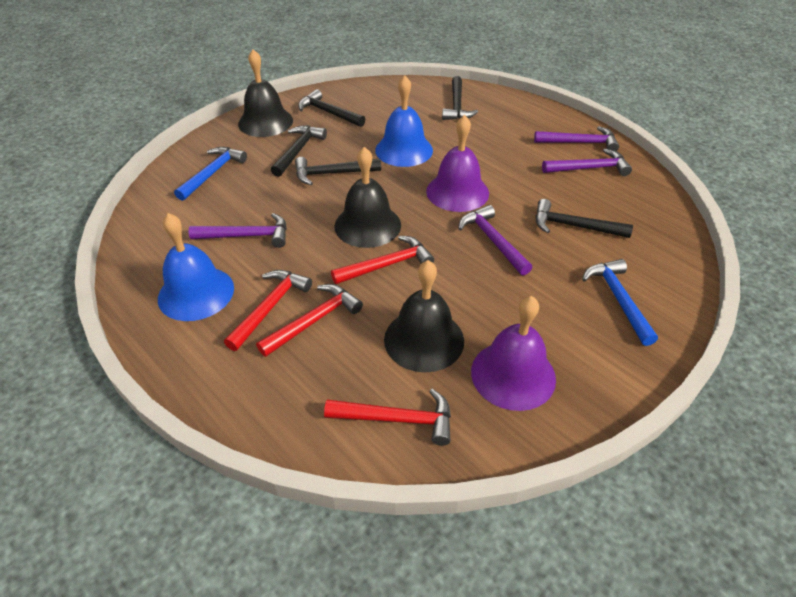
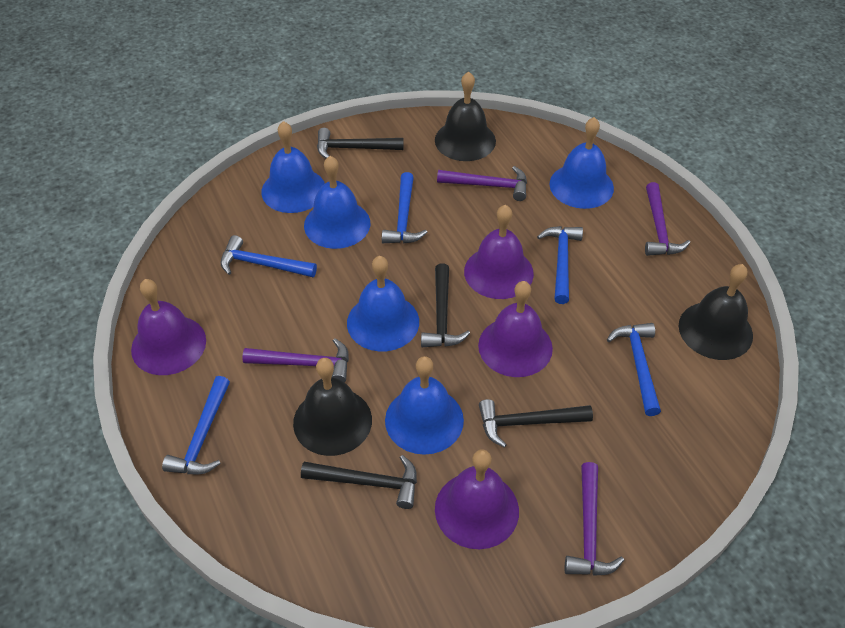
black hammer: 5 -> 4
blue bell: 2 -> 5
blue hammer: 2 -> 5
purple bell: 2 -> 4
red hammer: 4 -> 0

